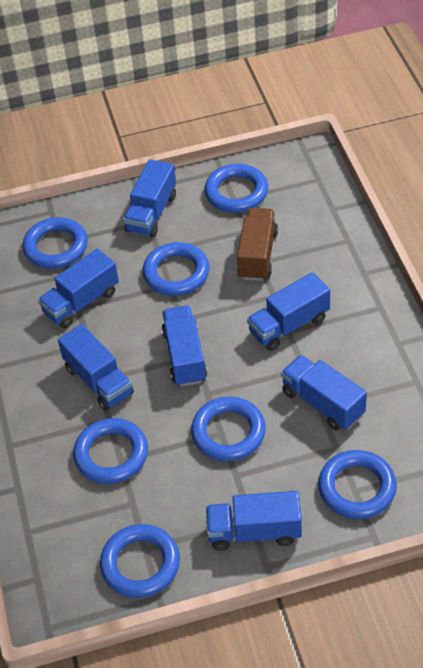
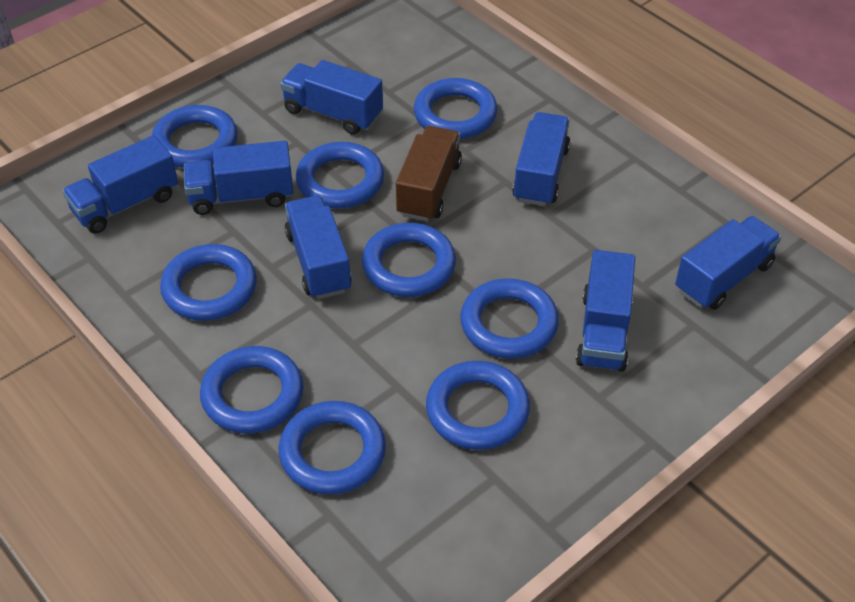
blue ring: 7 -> 9

